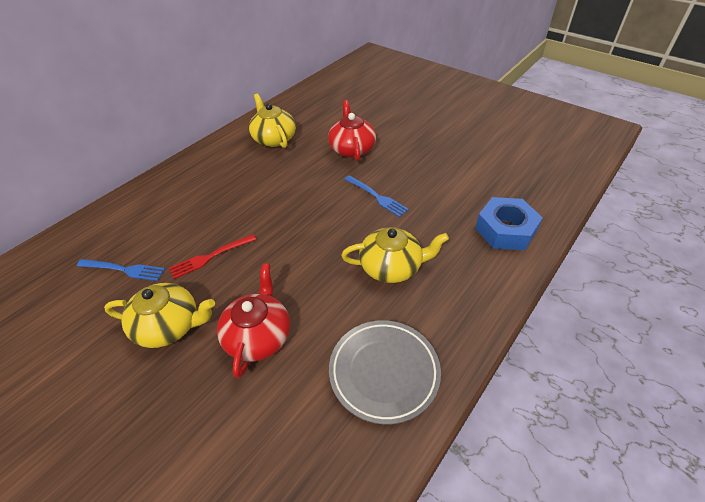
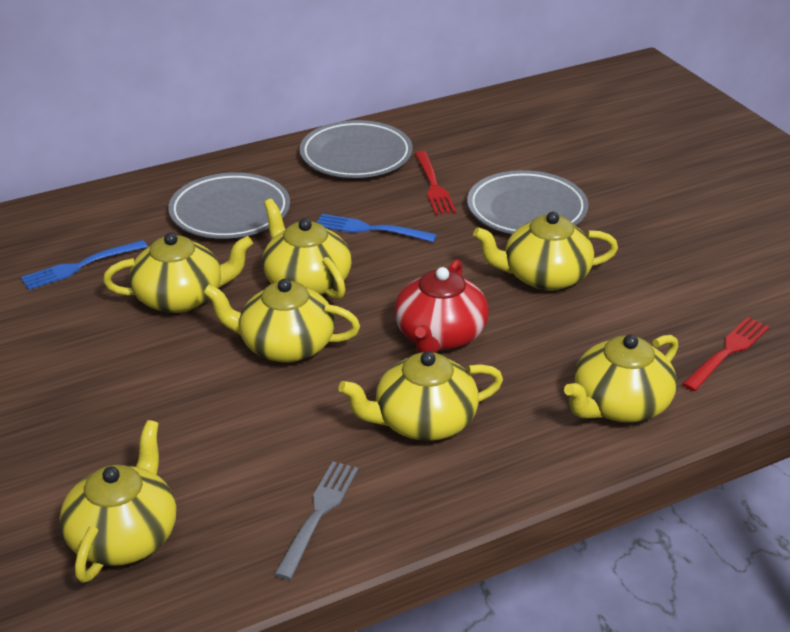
blue nut: 1 -> 0
grey fork: 0 -> 1
grey plate: 1 -> 3
red fork: 1 -> 2
red teapot: 2 -> 1
yellow teapot: 3 -> 7

